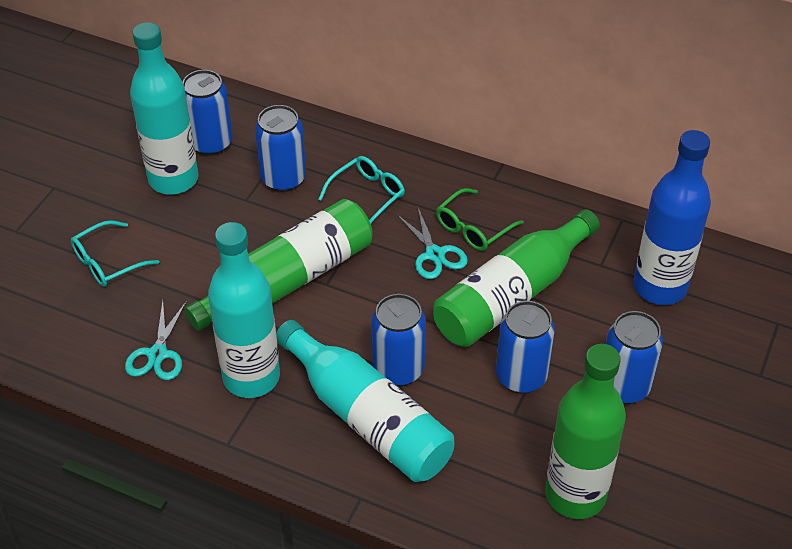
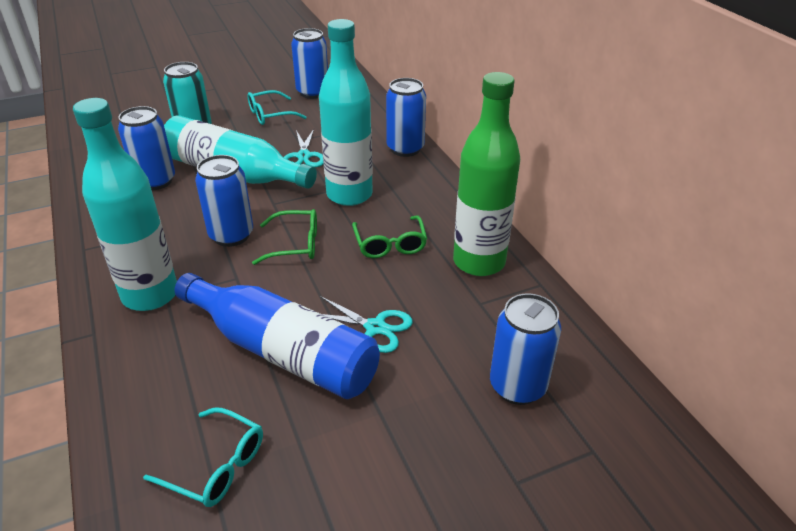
green bottle: 3 -> 1
green glasses: 1 -> 2
turquoise can: 0 -> 1

